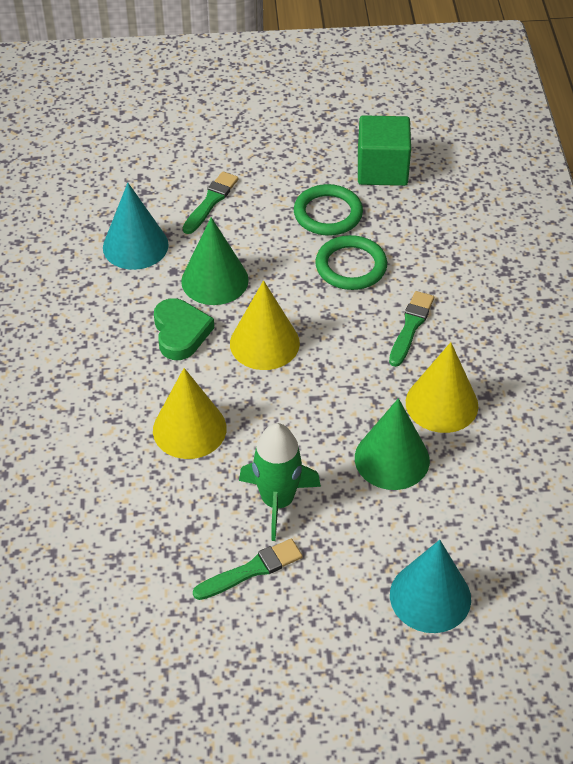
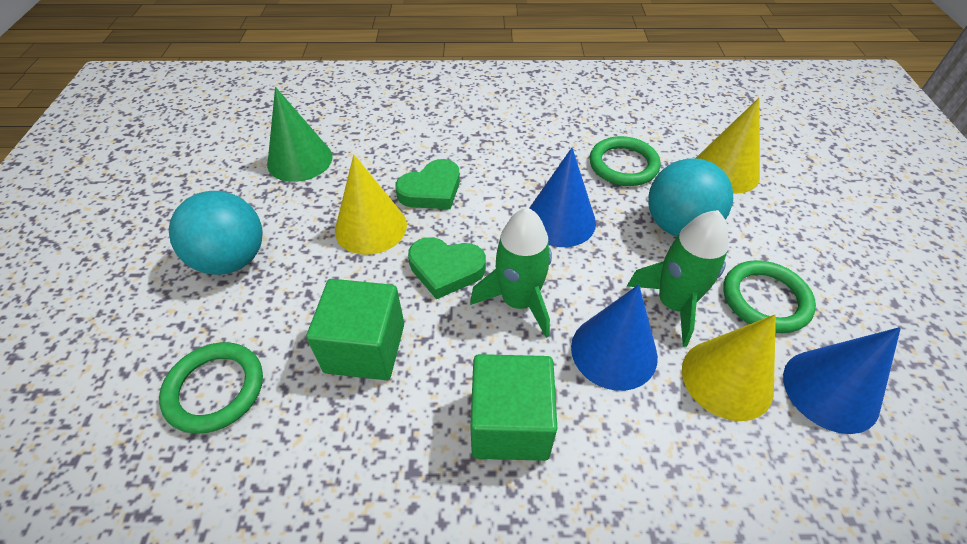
blue cone: 0 -> 3
green brush: 3 -> 0
green cone: 2 -> 1
green cube: 1 -> 2
green heart: 1 -> 2
green ring: 2 -> 3
green rocket: 1 -> 2
turquoise ball: 0 -> 2
turquoise cone: 2 -> 0

